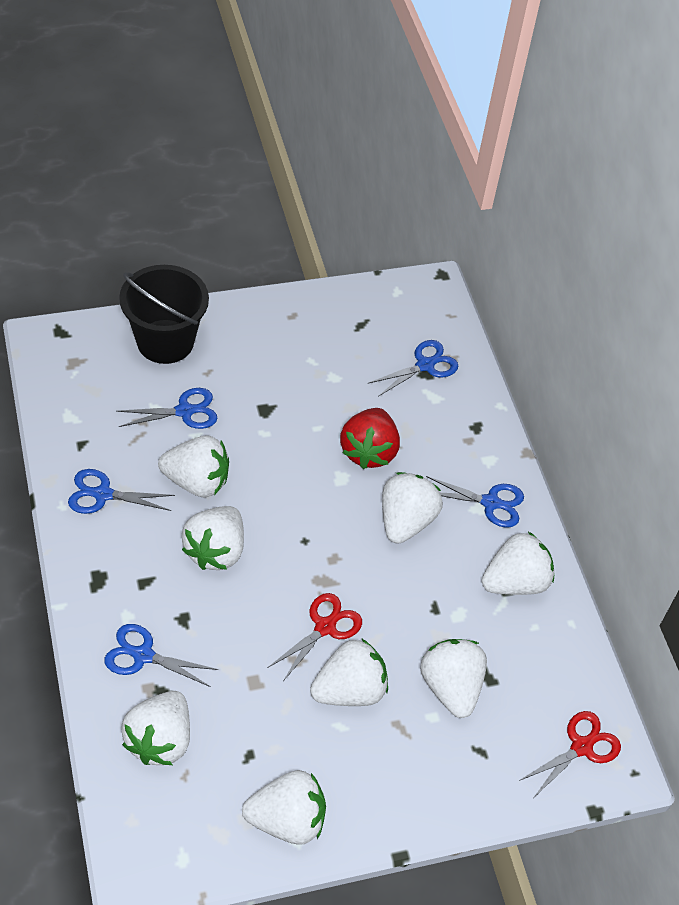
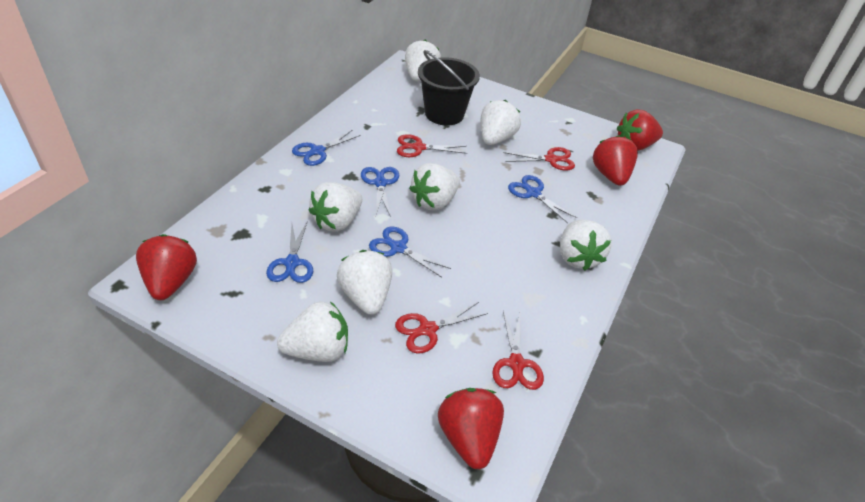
red scissors: 2 -> 4
red strawberry: 1 -> 4
white strawberry: 8 -> 7

